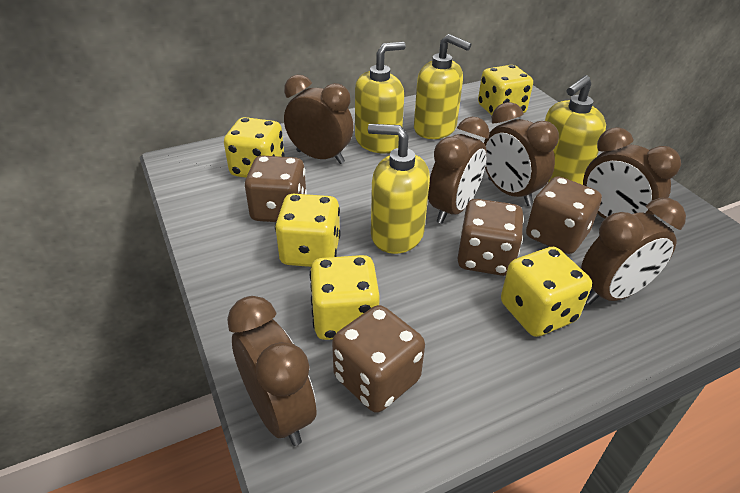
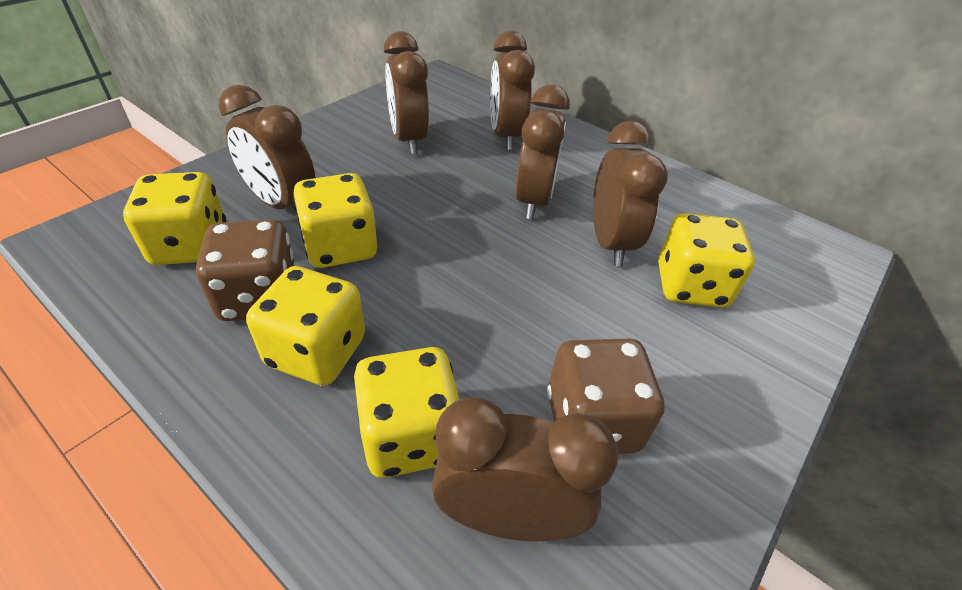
brown dice: 4 -> 2
yellow soap dispenser: 4 -> 0

